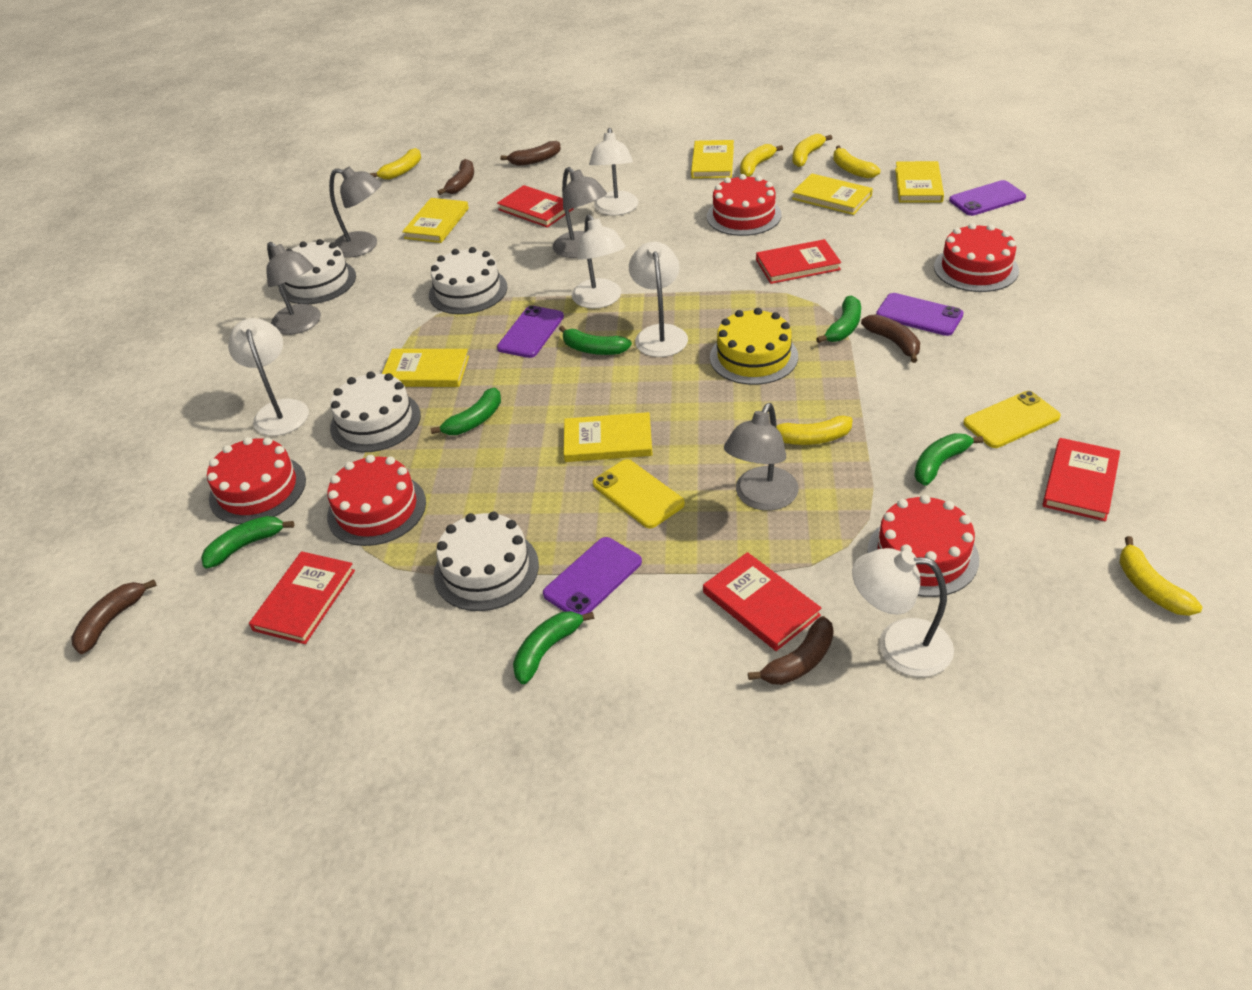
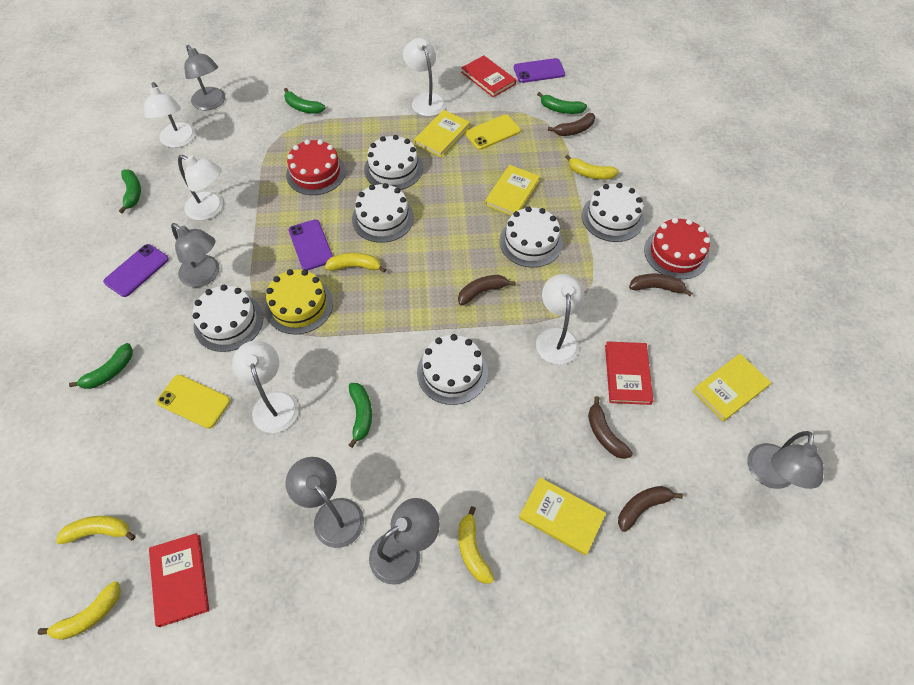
green banana: 6 -> 5
grey lamp: 4 -> 5
purple phone: 4 -> 3
red book: 5 -> 3
red cake: 5 -> 2
white cake: 4 -> 6
yellow banana: 6 -> 5
yellow book: 6 -> 4

